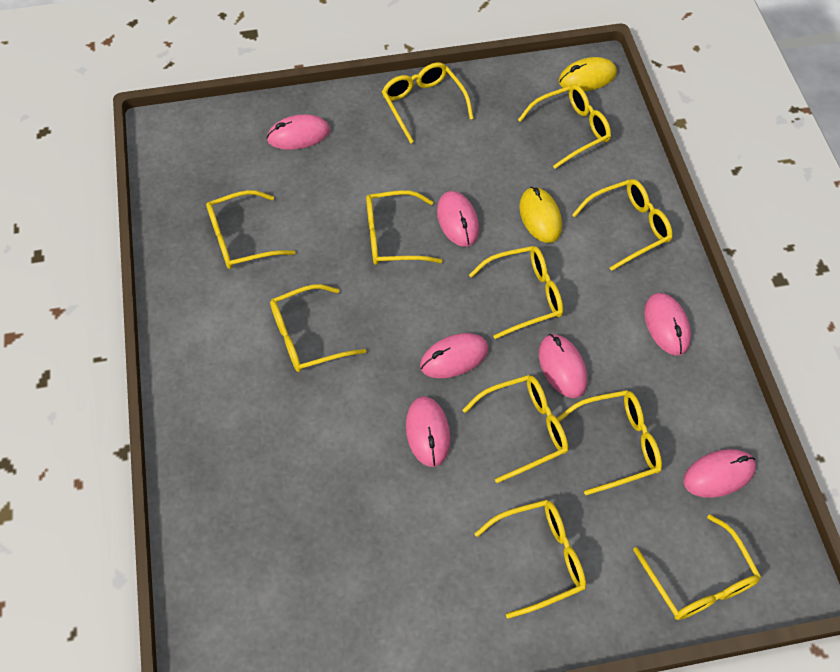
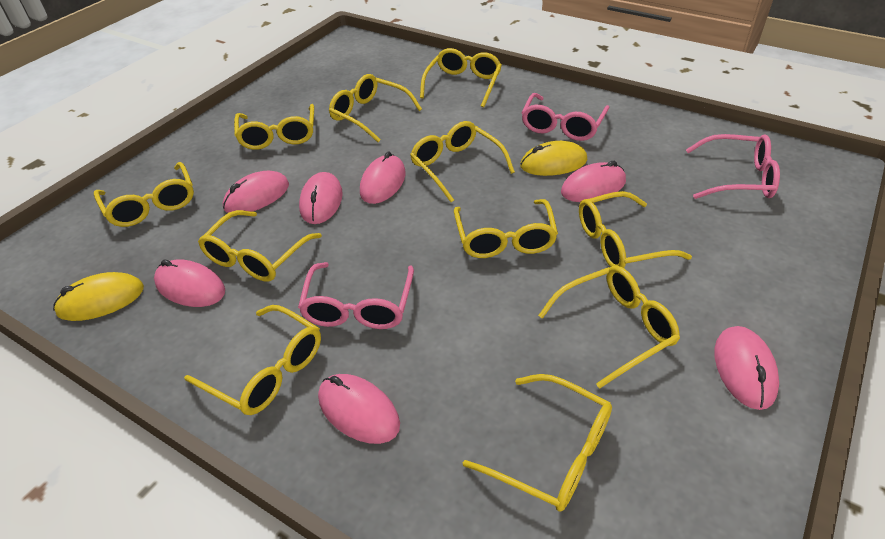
pink glasses: 0 -> 3

